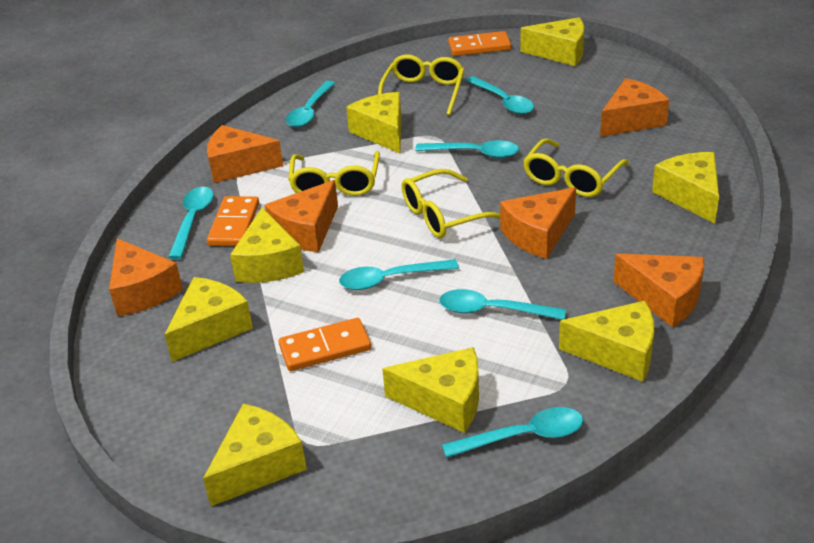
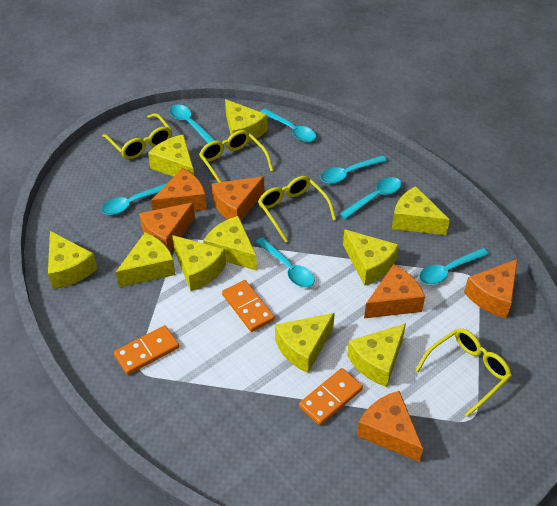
yellow cheese: 8 -> 10

